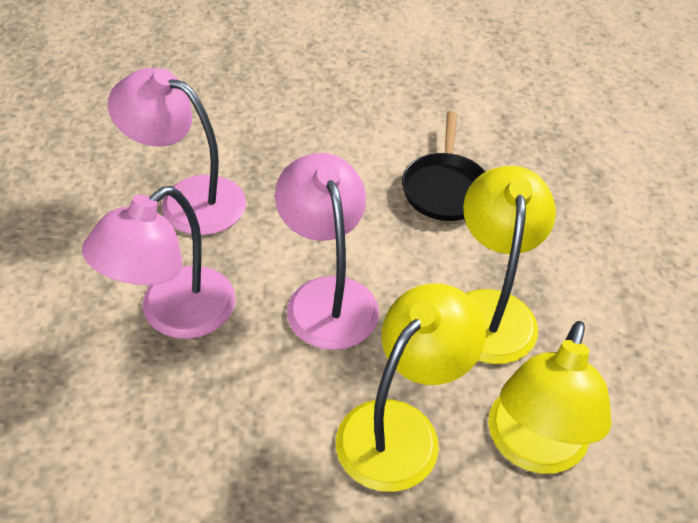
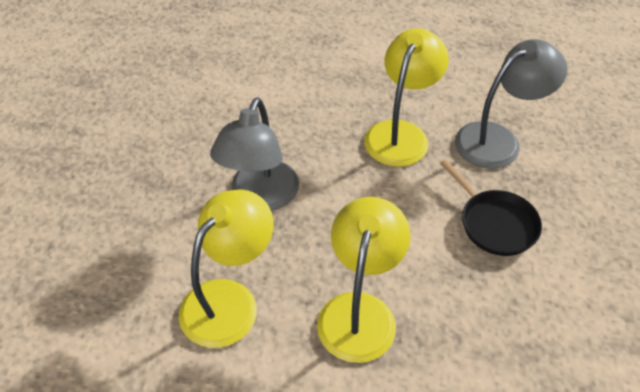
grey lamp: 0 -> 2
pink lamp: 3 -> 0

